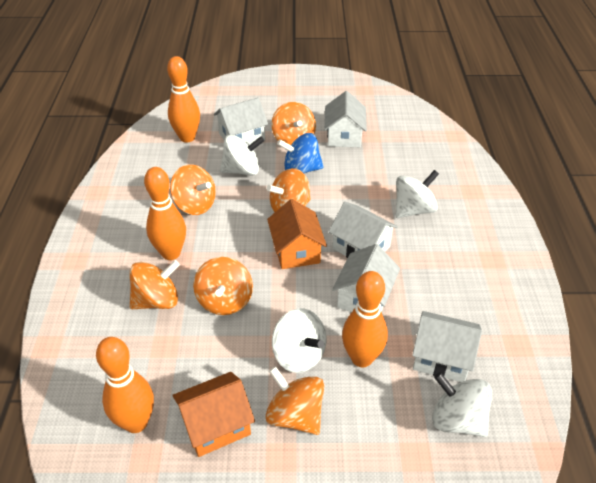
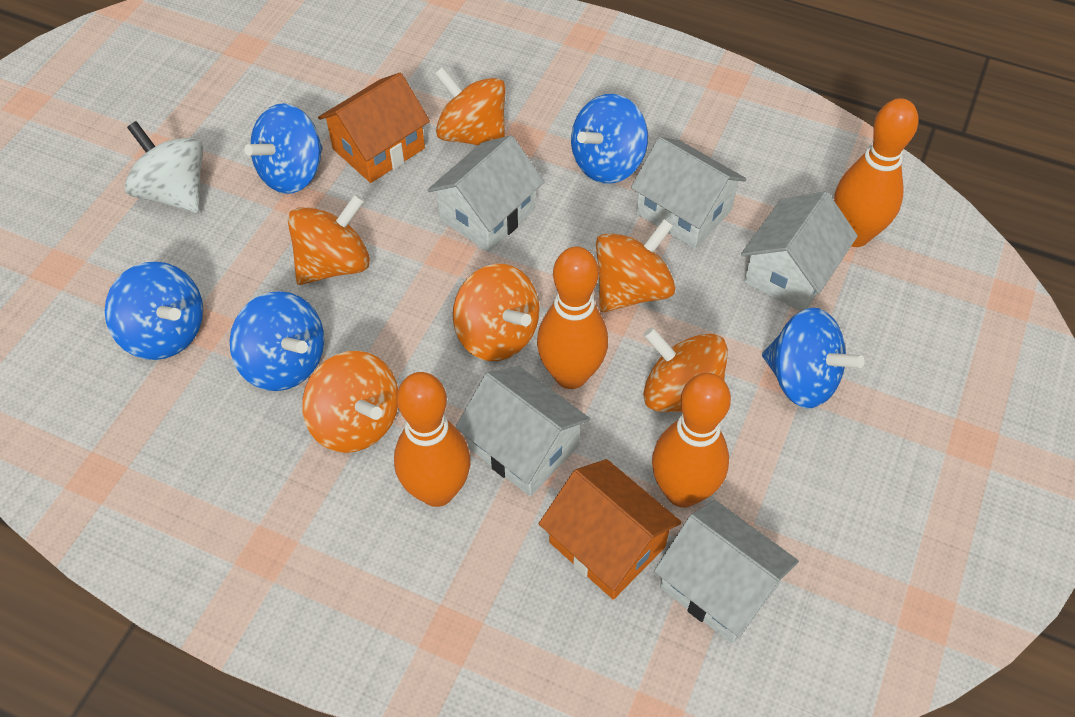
blue spinning top: 1 -> 5
white spinning top: 4 -> 1

